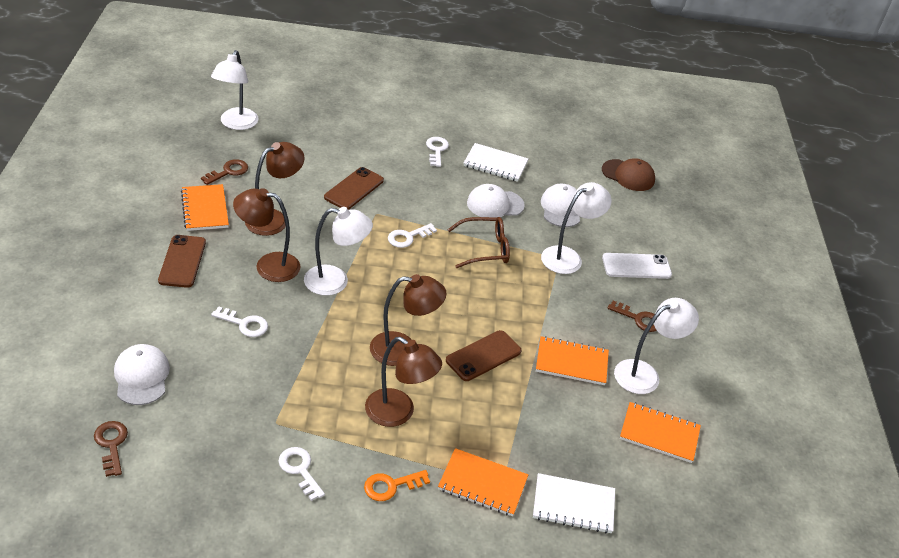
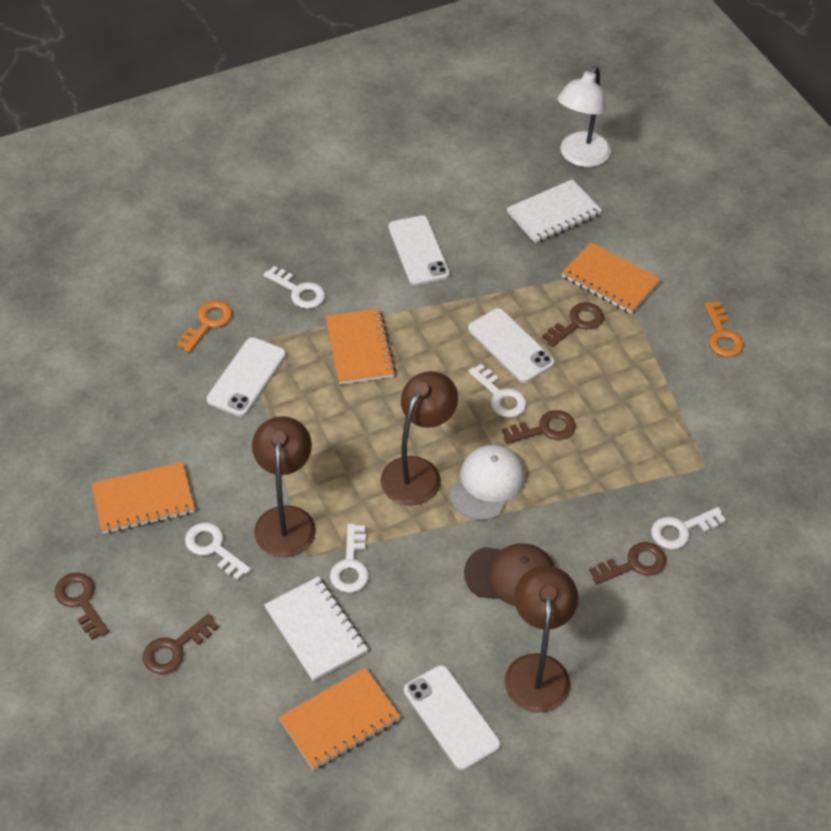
brown glasses: 1 -> 0
brown key: 3 -> 5
brown lamp: 4 -> 3
brown phone: 3 -> 0
orange key: 1 -> 2
white cap: 3 -> 1
white key: 4 -> 5
white lamp: 4 -> 1
white phone: 1 -> 4

